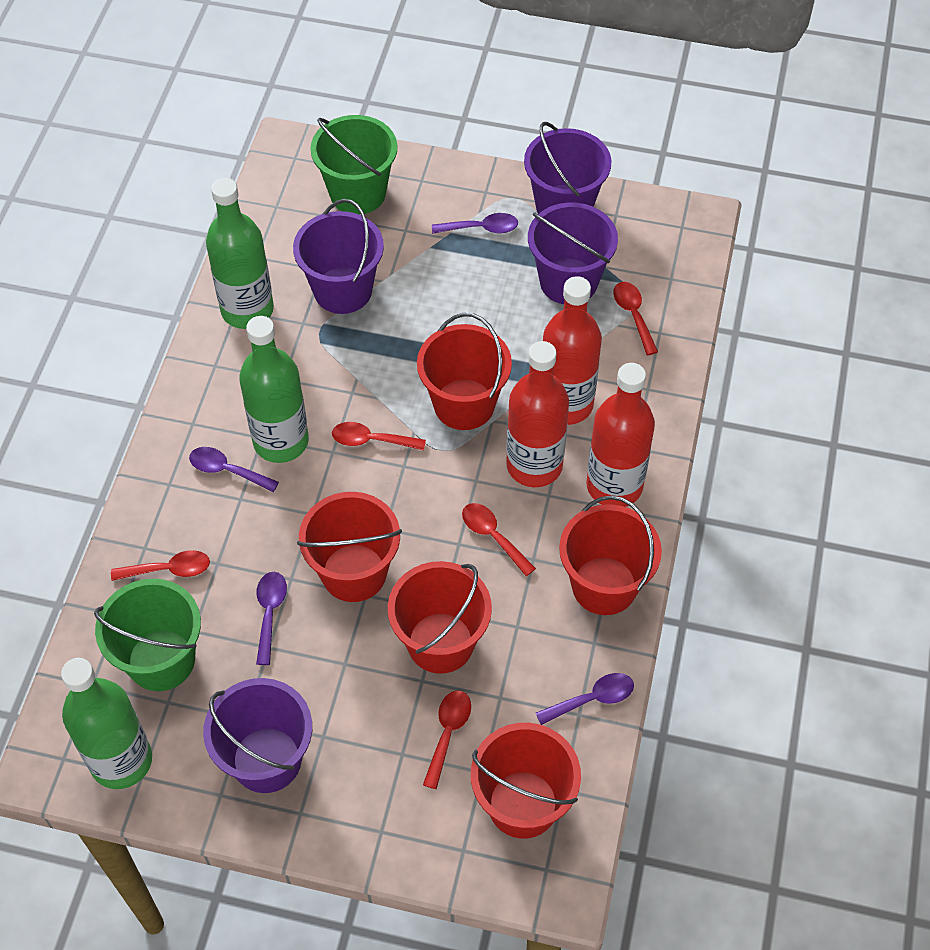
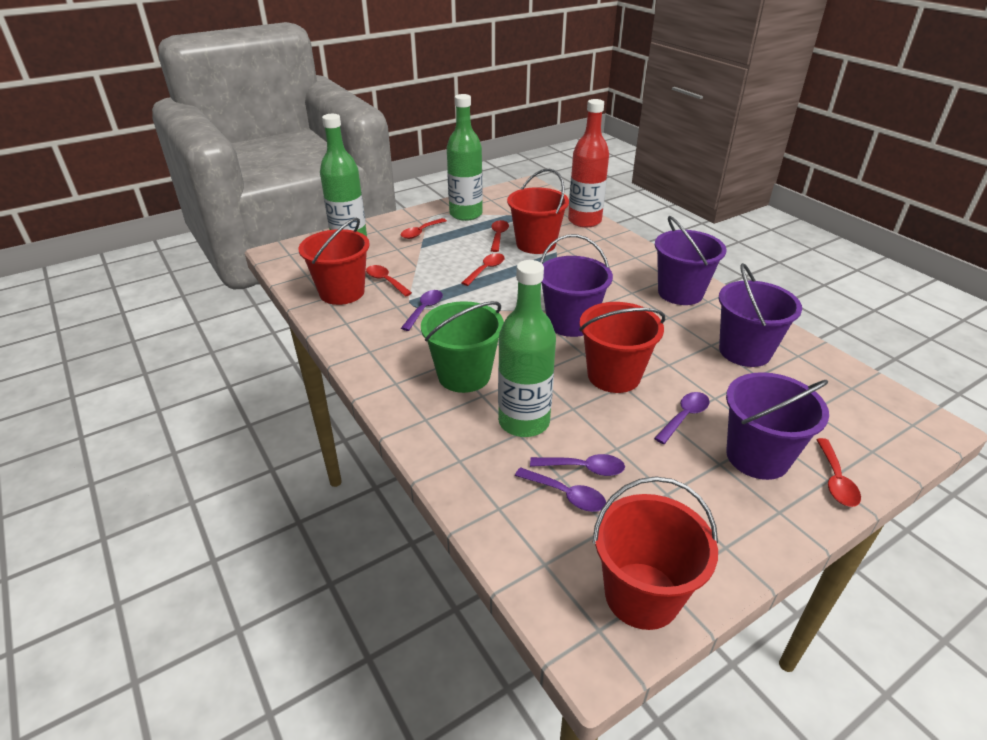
green bucket: 2 -> 1
red bottle: 3 -> 1
red bucket: 5 -> 4

